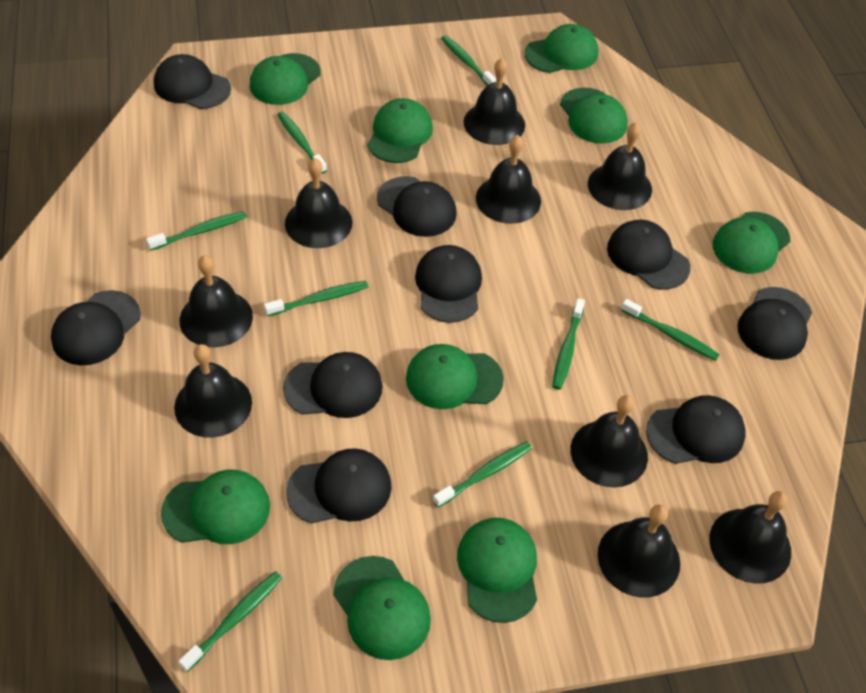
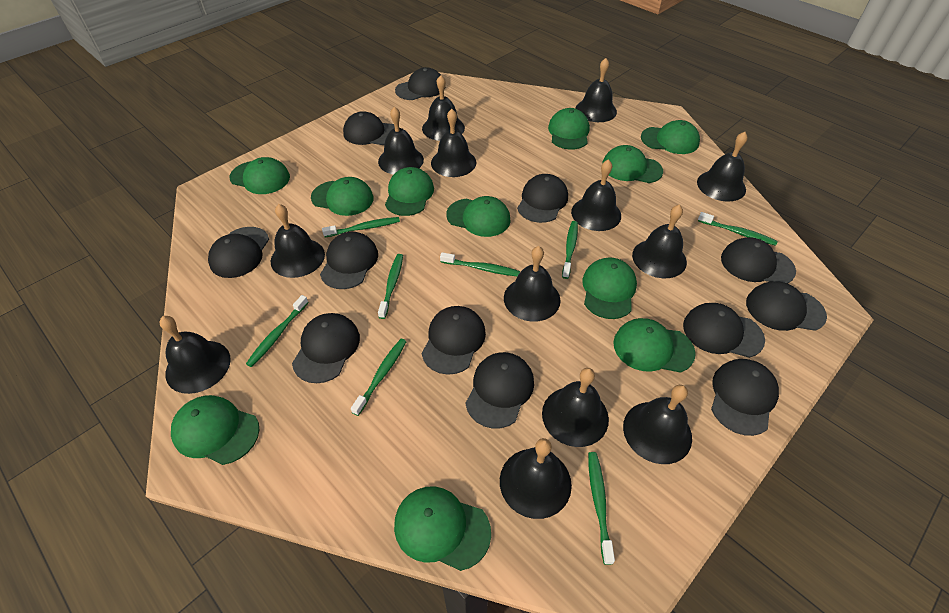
black bell: 9 -> 13
black cap: 9 -> 12
green cap: 9 -> 11

